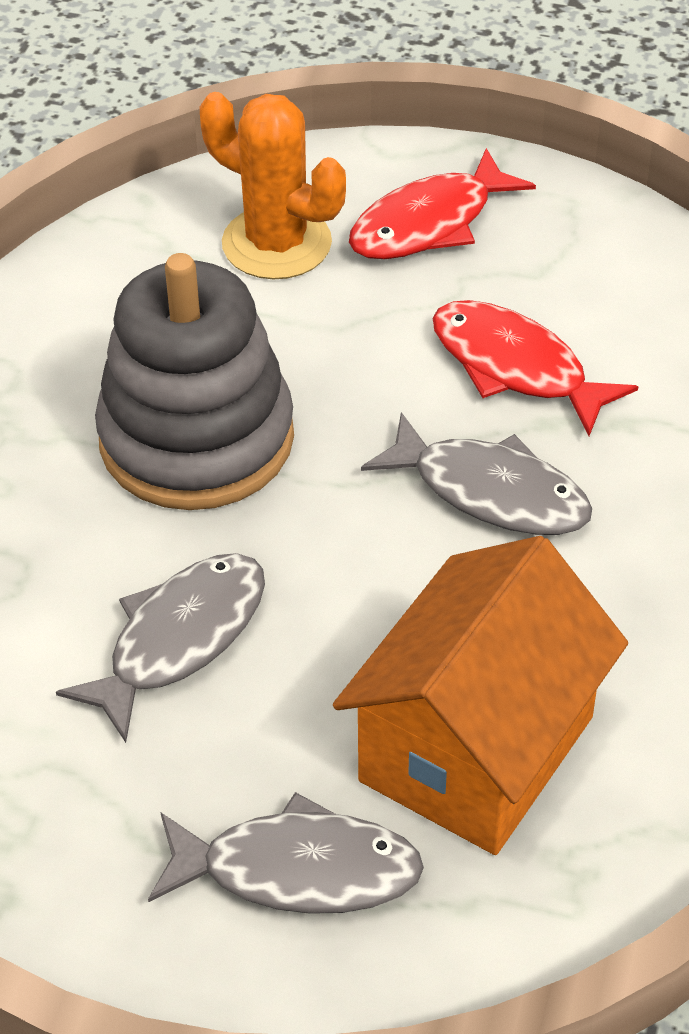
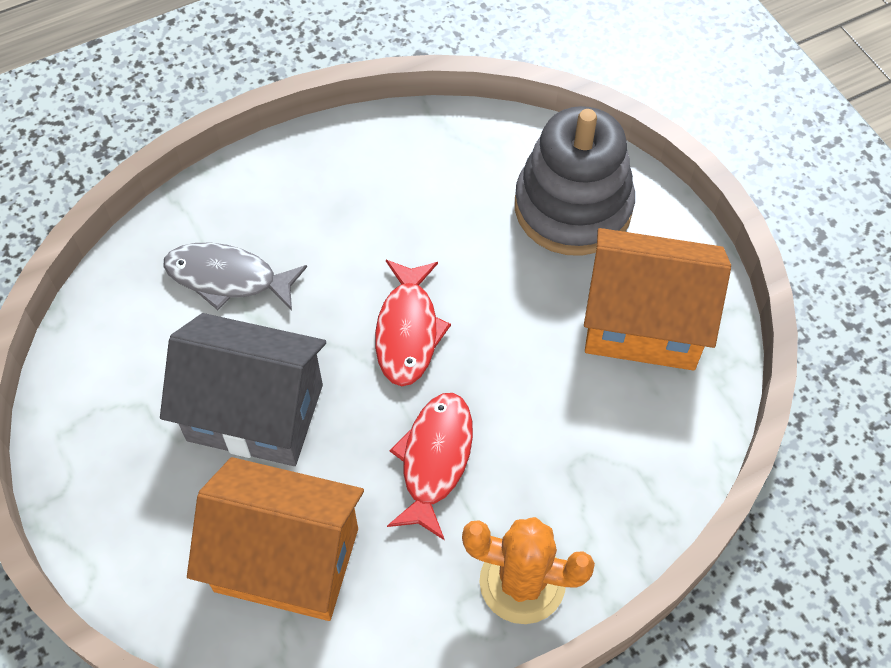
grey fish: 3 -> 1
grey house: 0 -> 1
orange house: 1 -> 2

